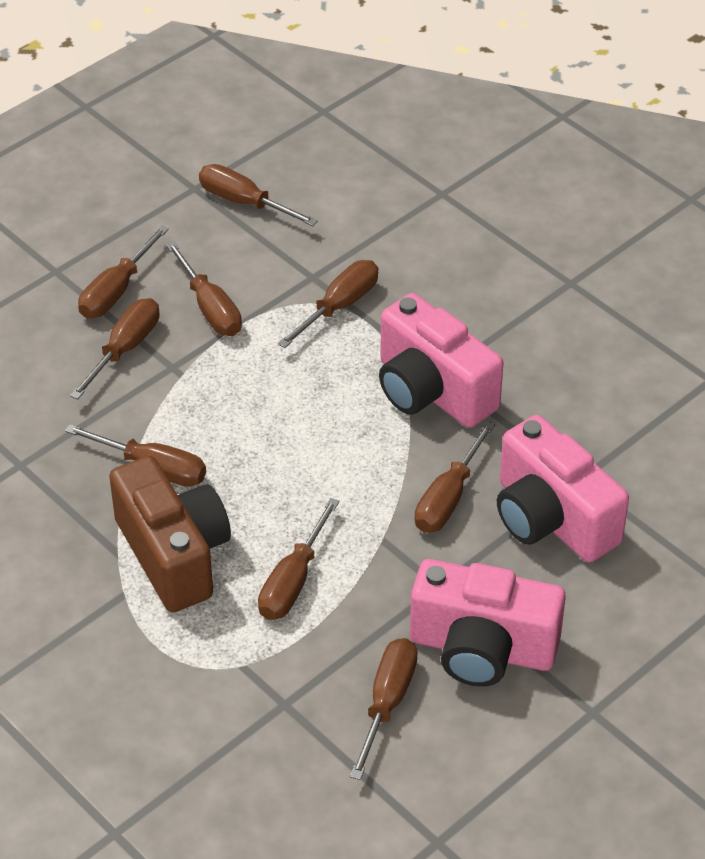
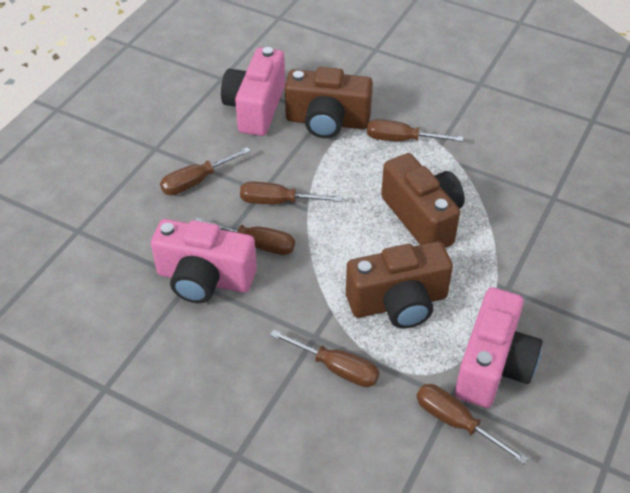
brown camera: 1 -> 3
brown screwdriver: 9 -> 6

